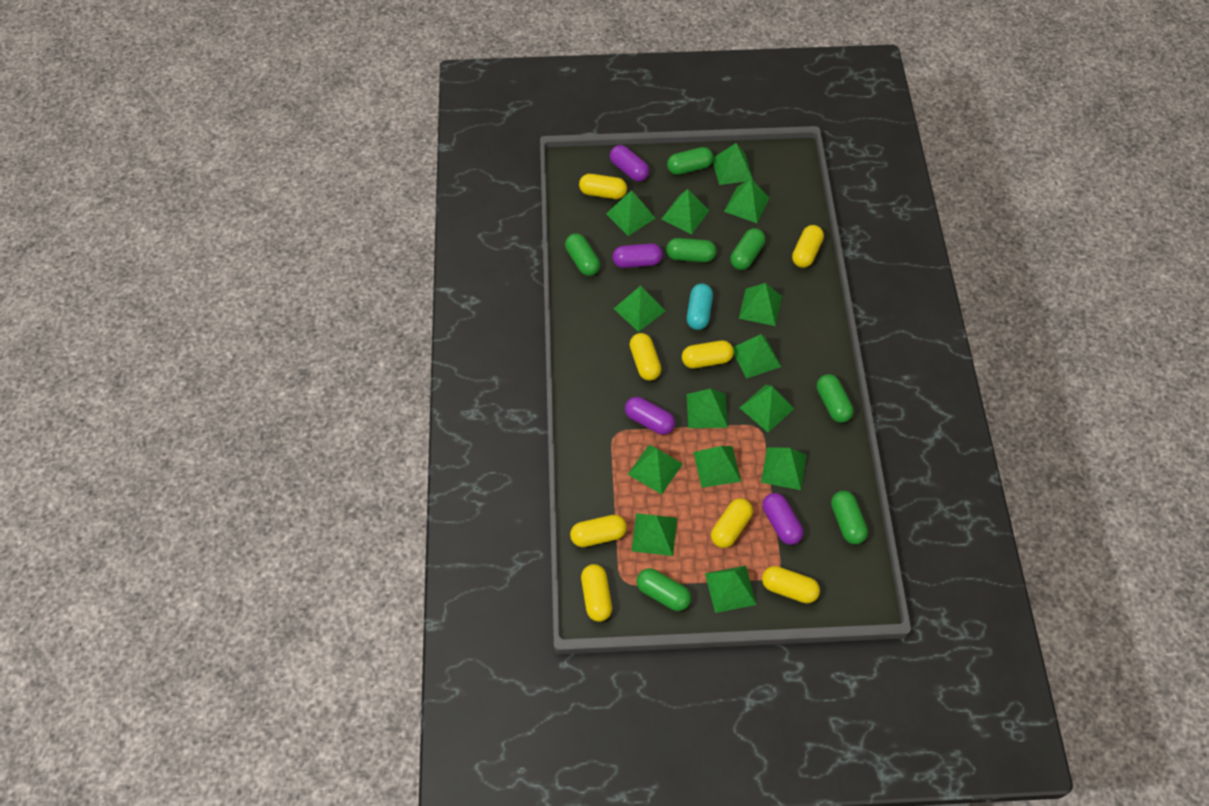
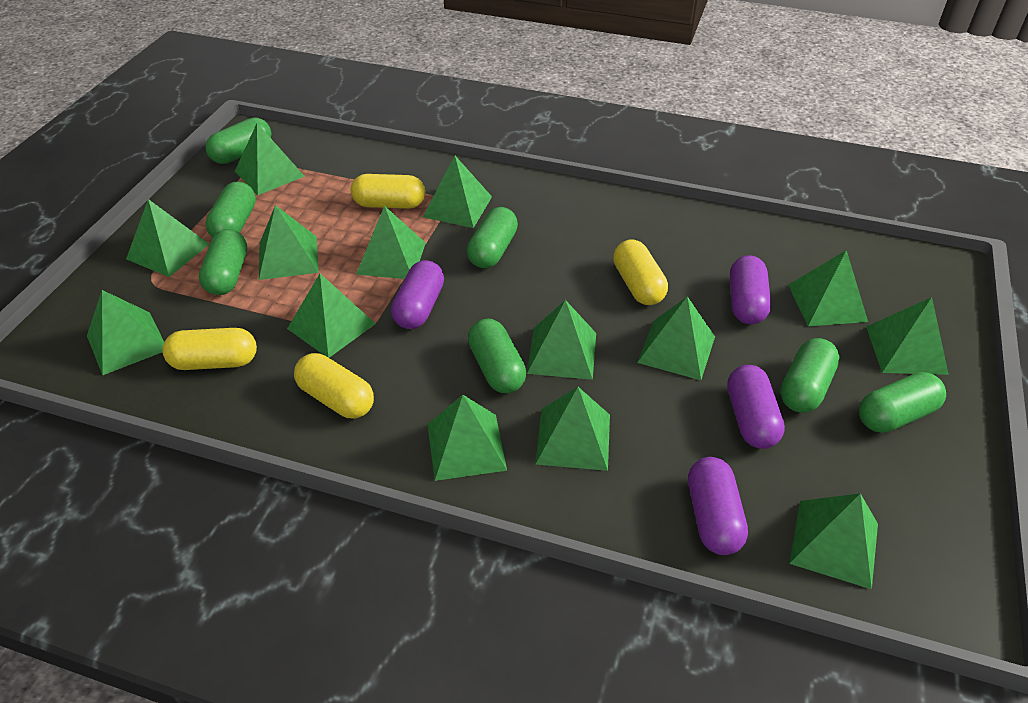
turquoise capsule: 1 -> 0
yellow capsule: 8 -> 4

